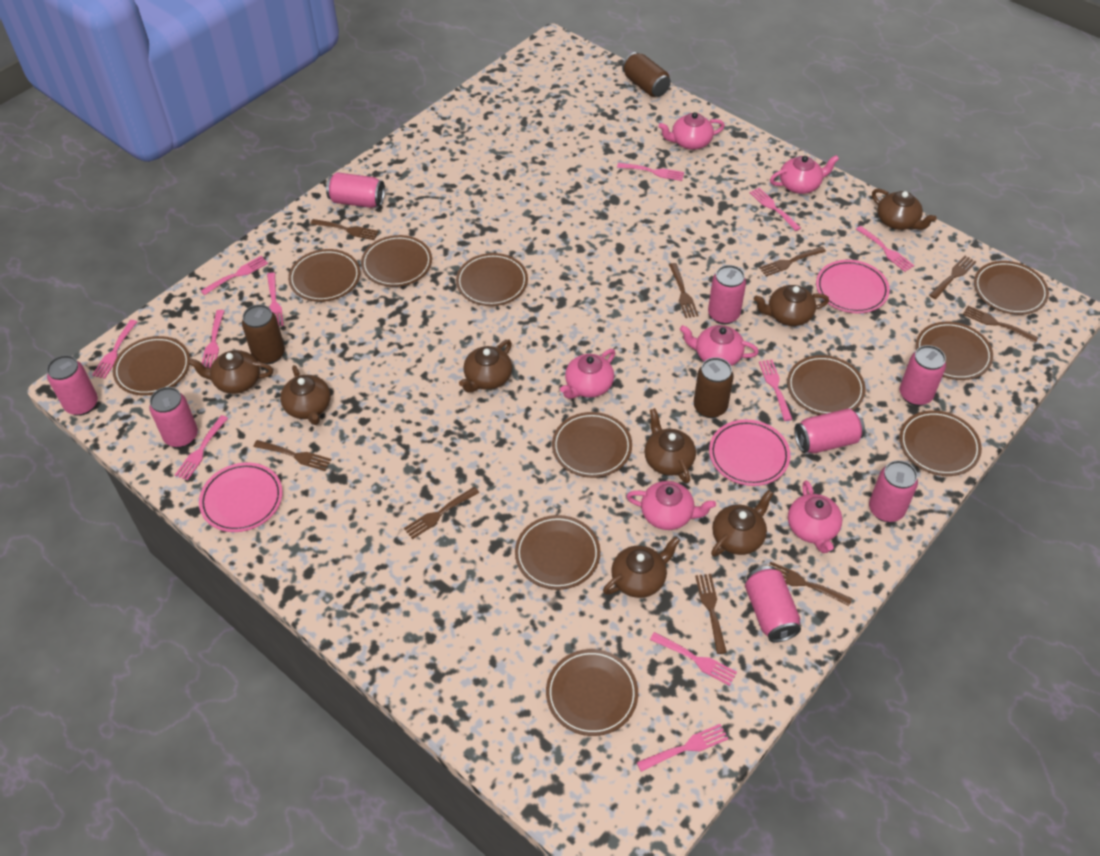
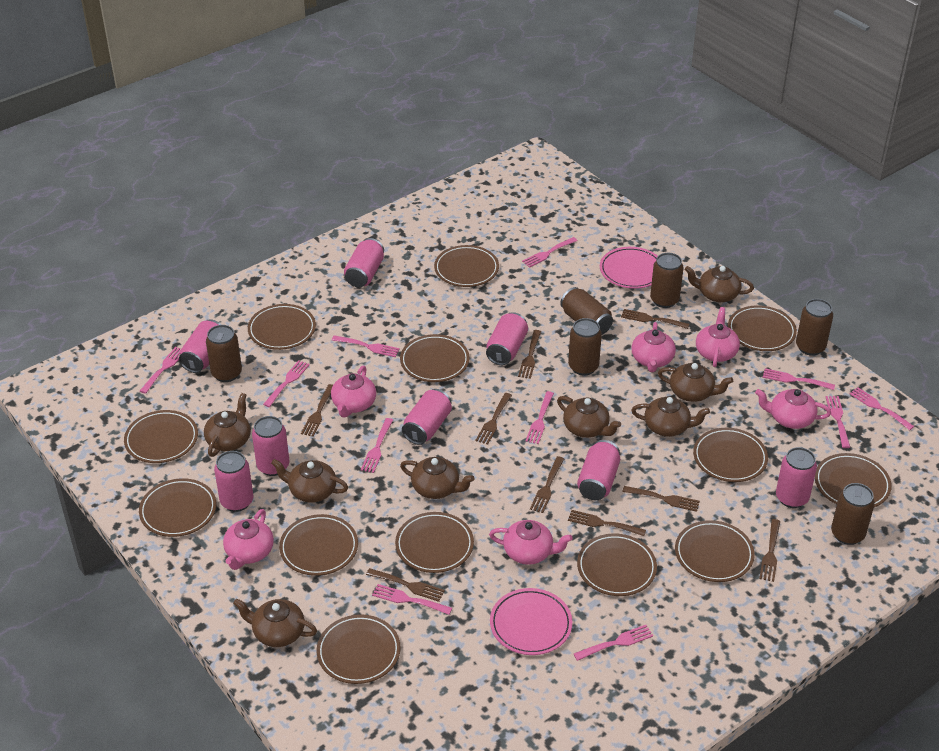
brown can: 3 -> 6
brown plate: 11 -> 13
pink plate: 3 -> 2

